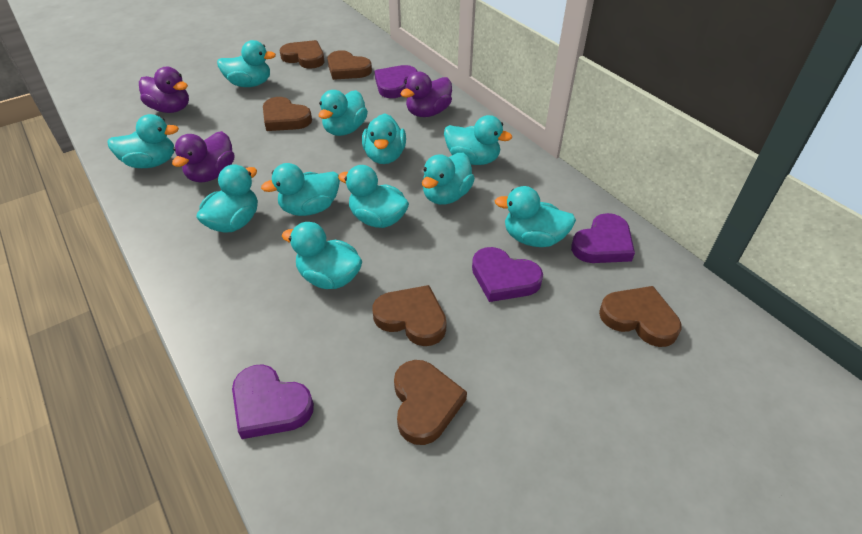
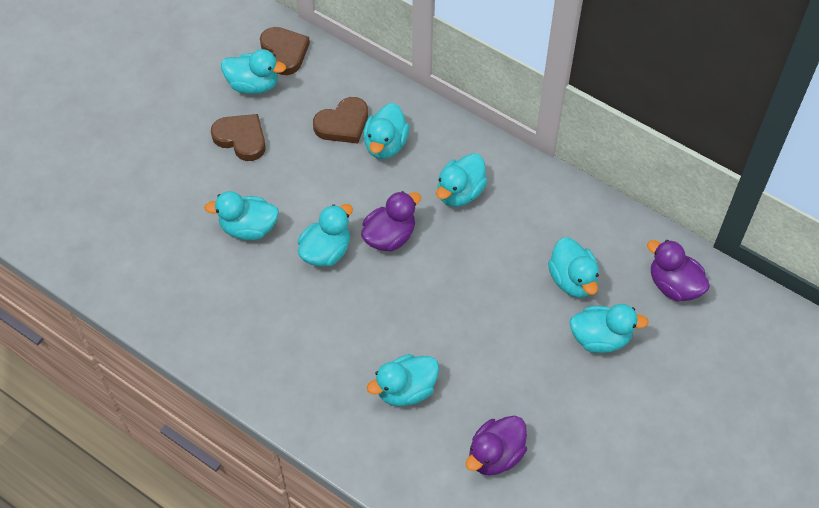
brown heart: 6 -> 3
purple heart: 4 -> 0
turquoise duck: 11 -> 8

